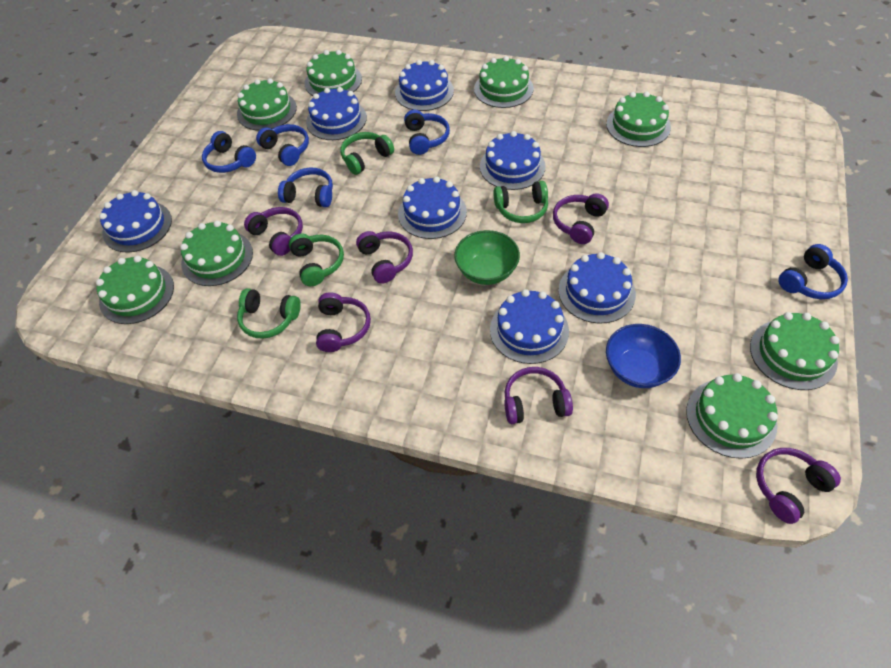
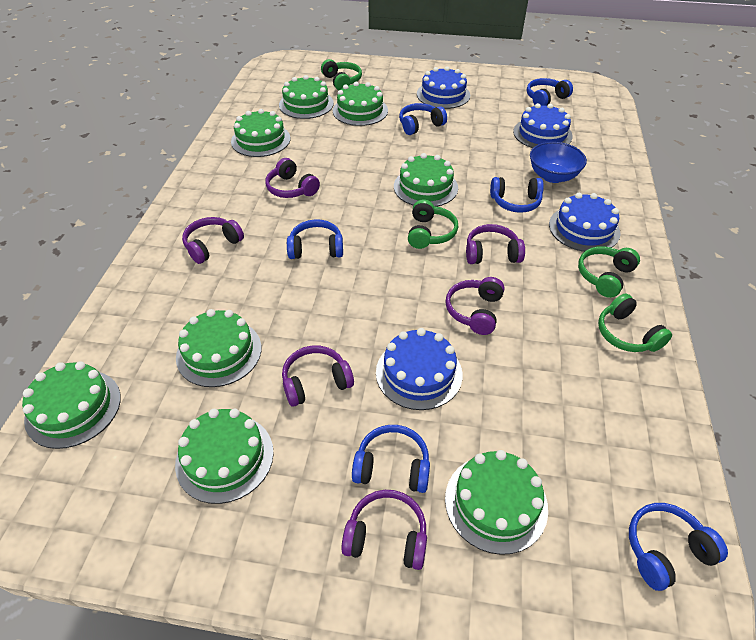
blue cake: 7 -> 4
blue headphones: 5 -> 6
green bowl: 1 -> 0

